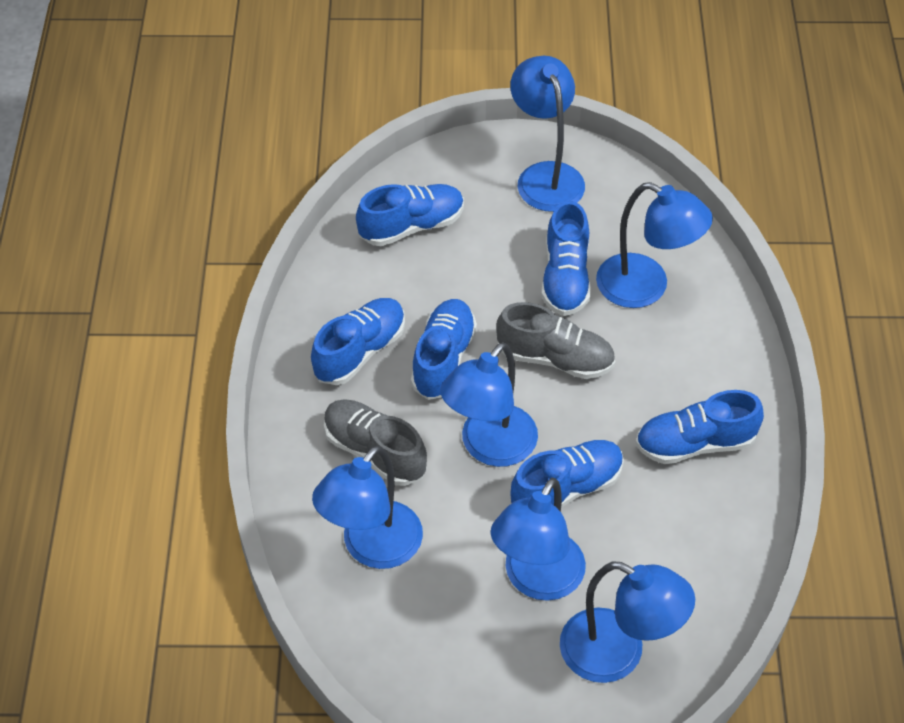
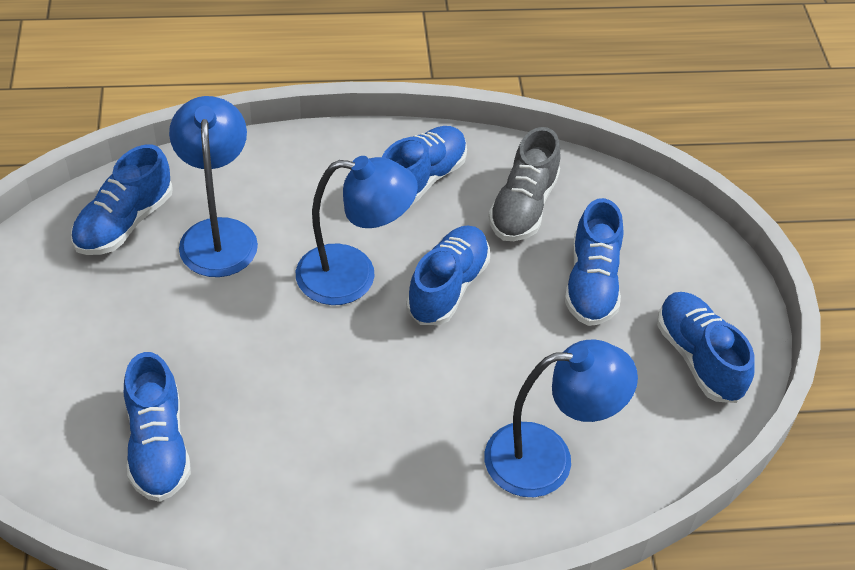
blue lamp: 6 -> 3
grey shoe: 2 -> 1

